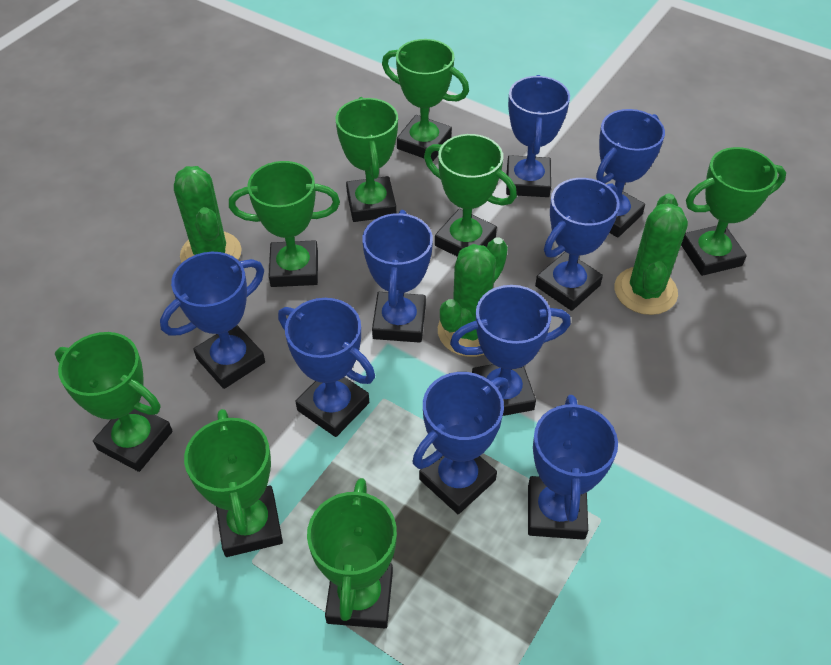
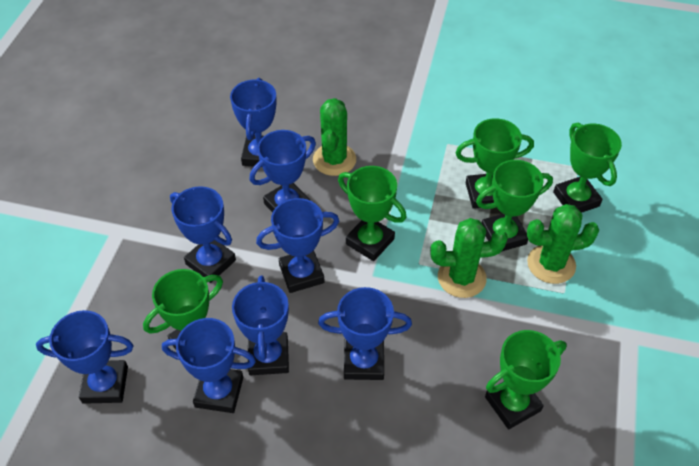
blue trophy: 9 -> 8
green trophy: 8 -> 6

